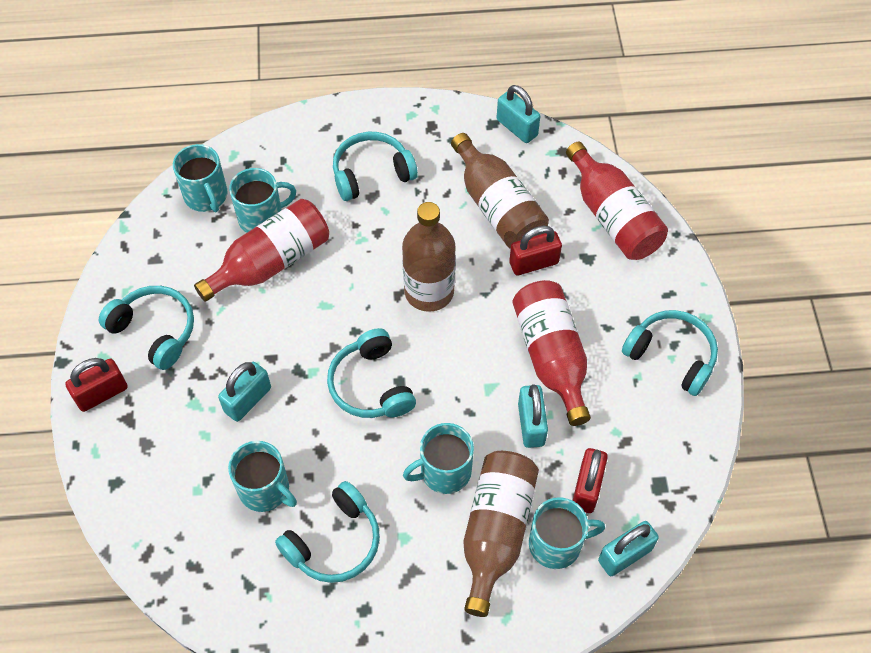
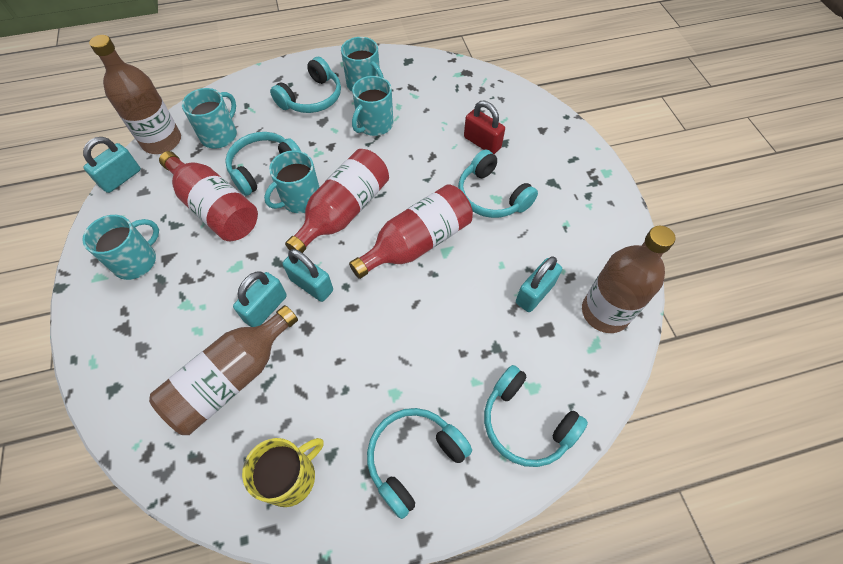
red padlock: 3 -> 1
yellow mug: 0 -> 1

